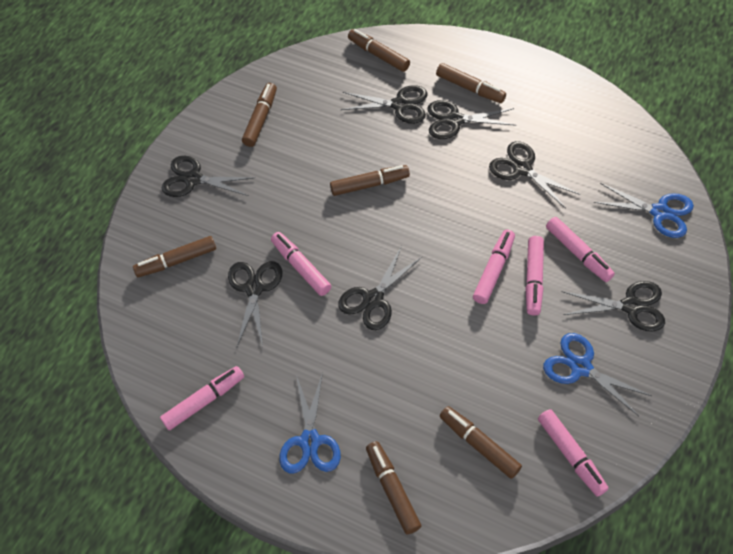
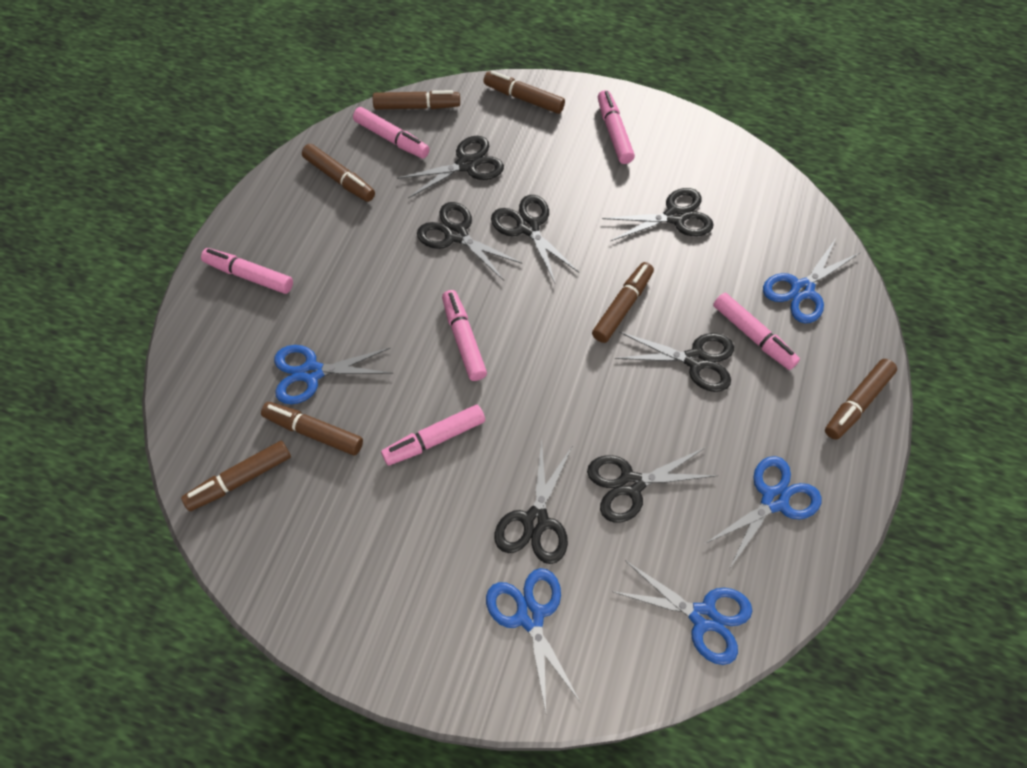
blue scissors: 3 -> 5

